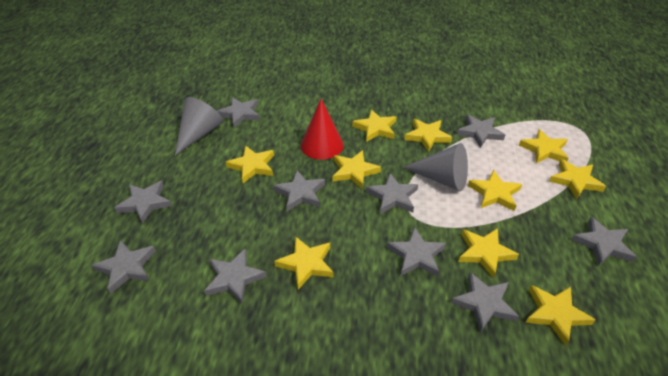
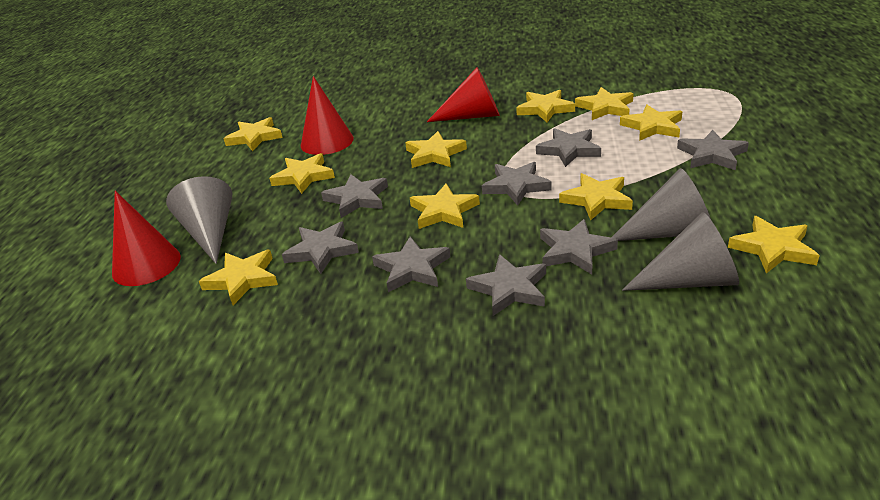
grey cone: 2 -> 3
grey star: 10 -> 8
red cone: 1 -> 3

